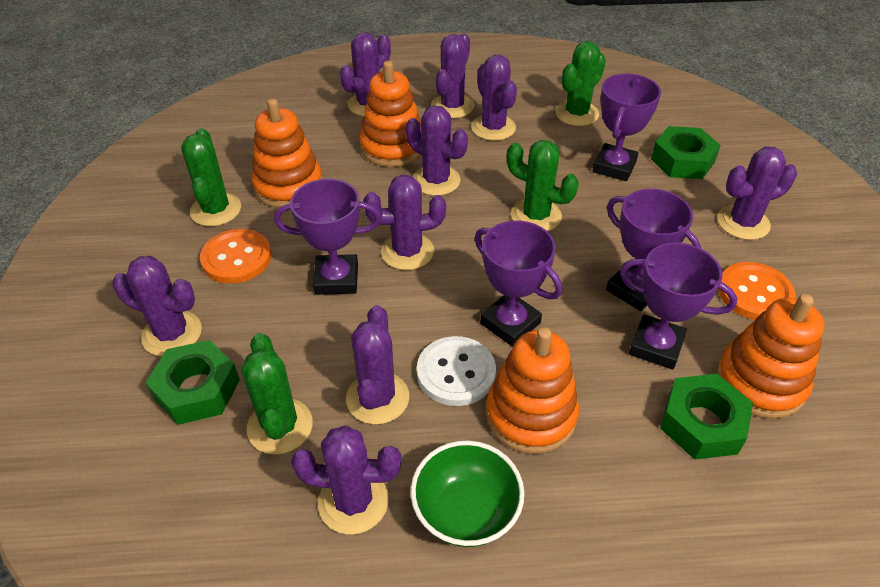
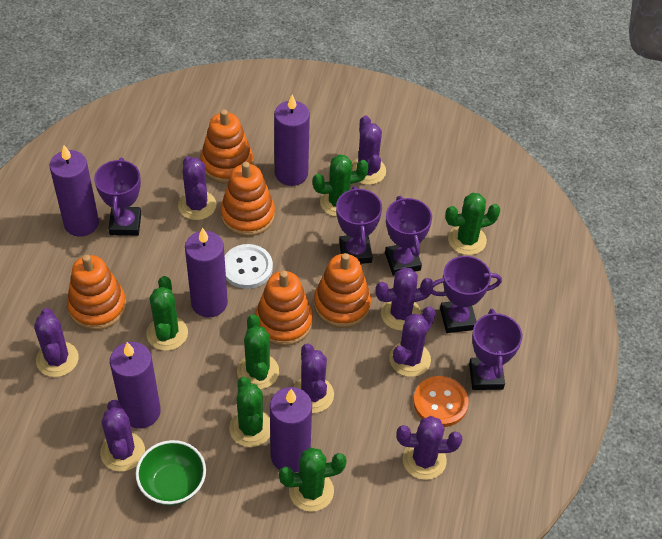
green cactus: 4 -> 6
green nut: 3 -> 0
orange button: 2 -> 1
orange stacking toy: 4 -> 5
purple cactus: 9 -> 8
purple candle: 0 -> 5

